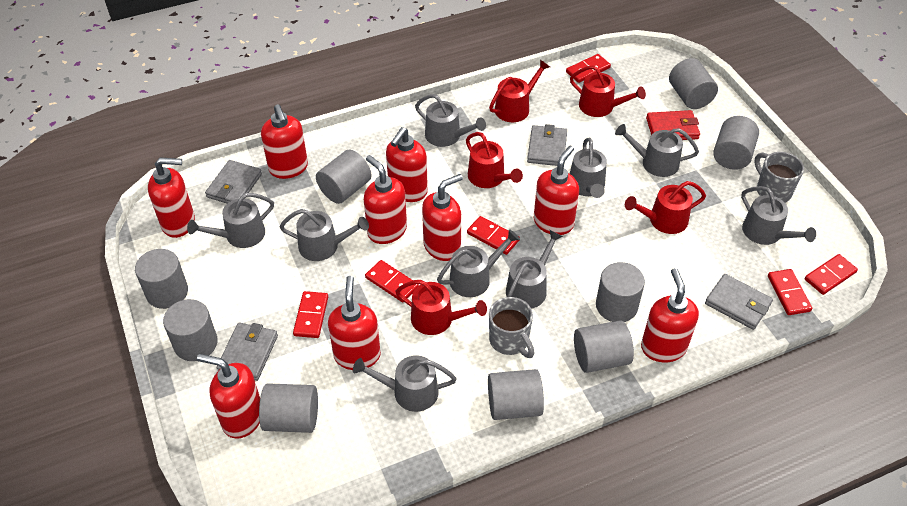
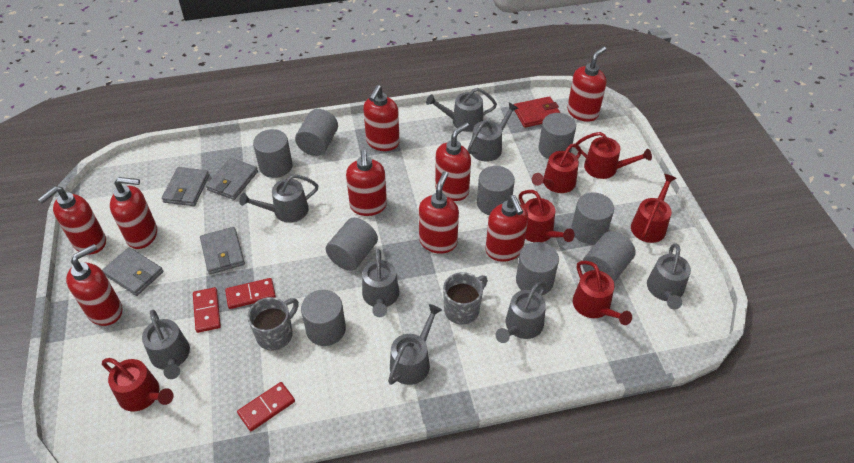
grey watering can: 9 -> 8
red domino: 6 -> 3
red watering can: 5 -> 6

